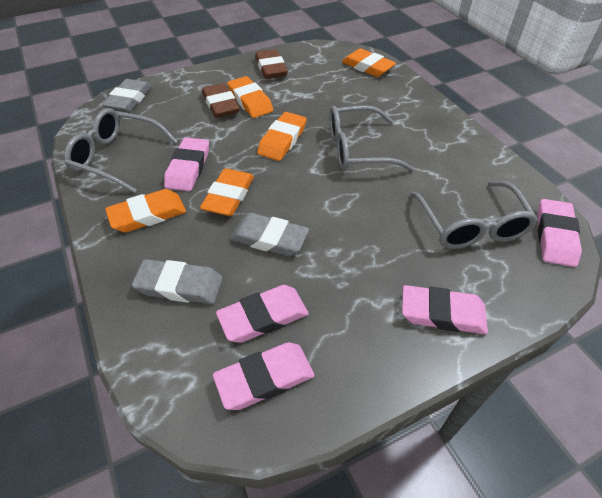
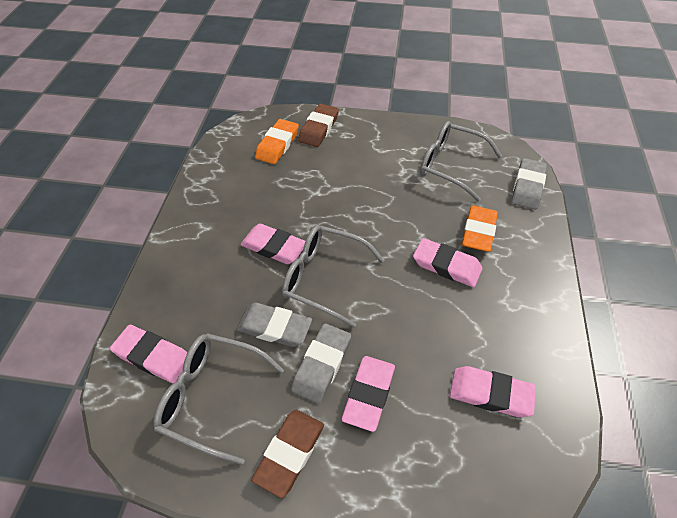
orange eraser: 5 -> 2

